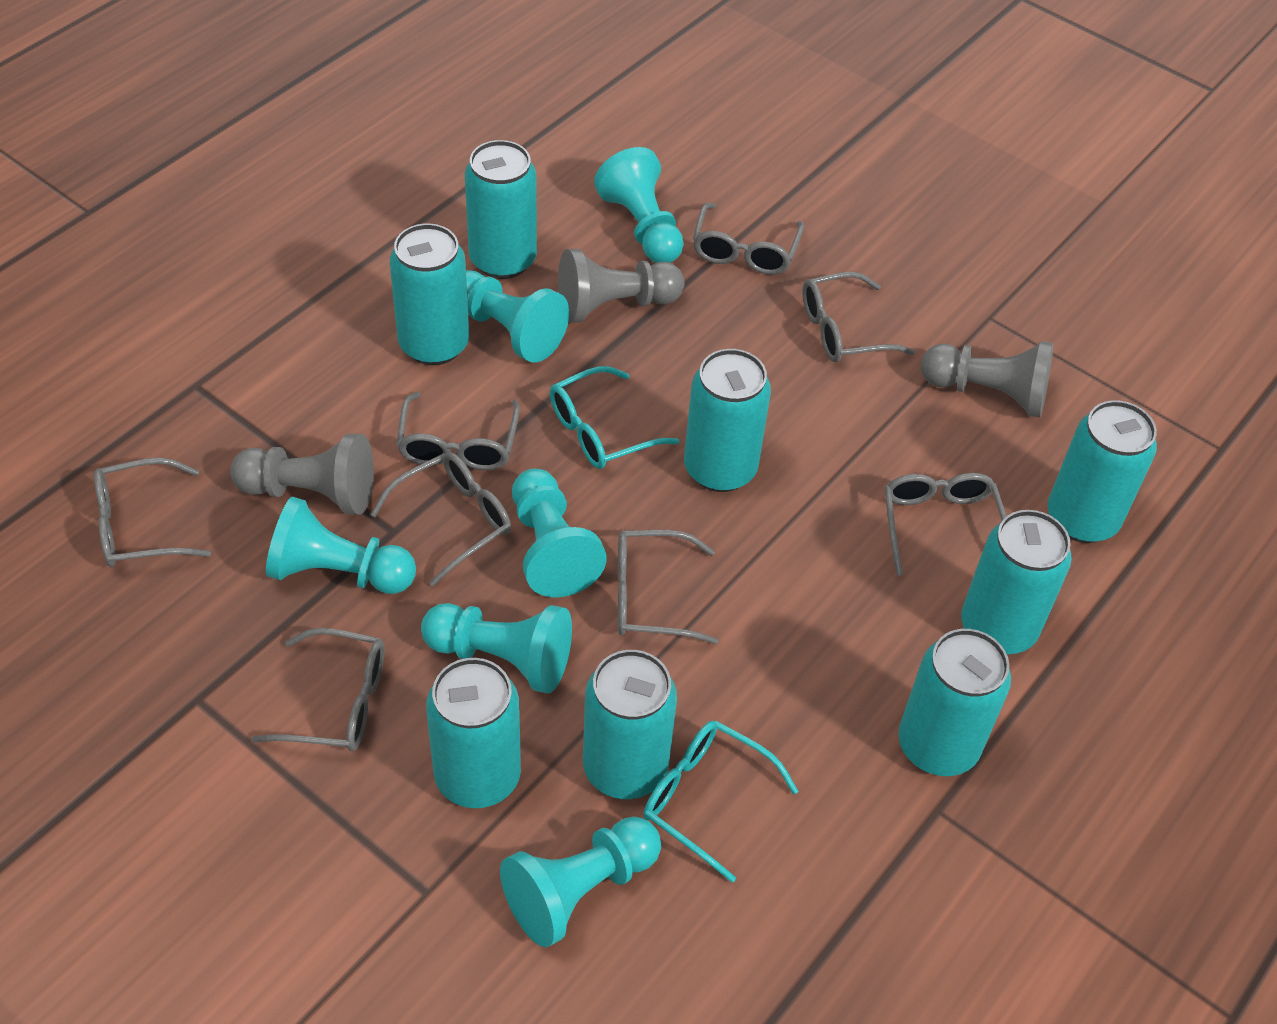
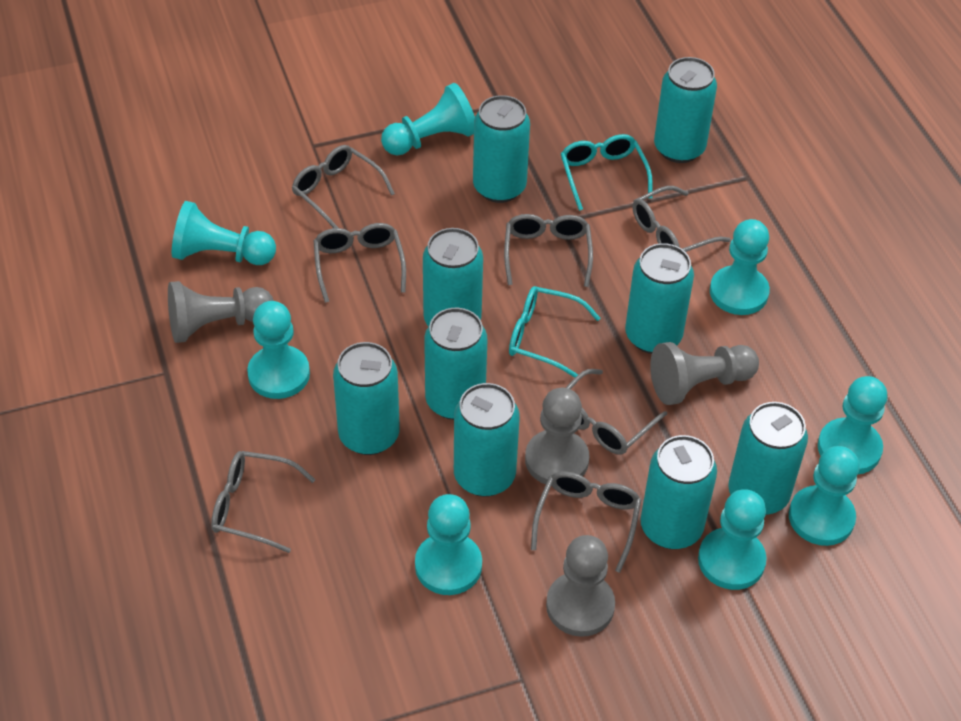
grey glasses: 8 -> 7
grey pawn: 3 -> 4
turquoise can: 8 -> 9
turquoise pawn: 6 -> 8

